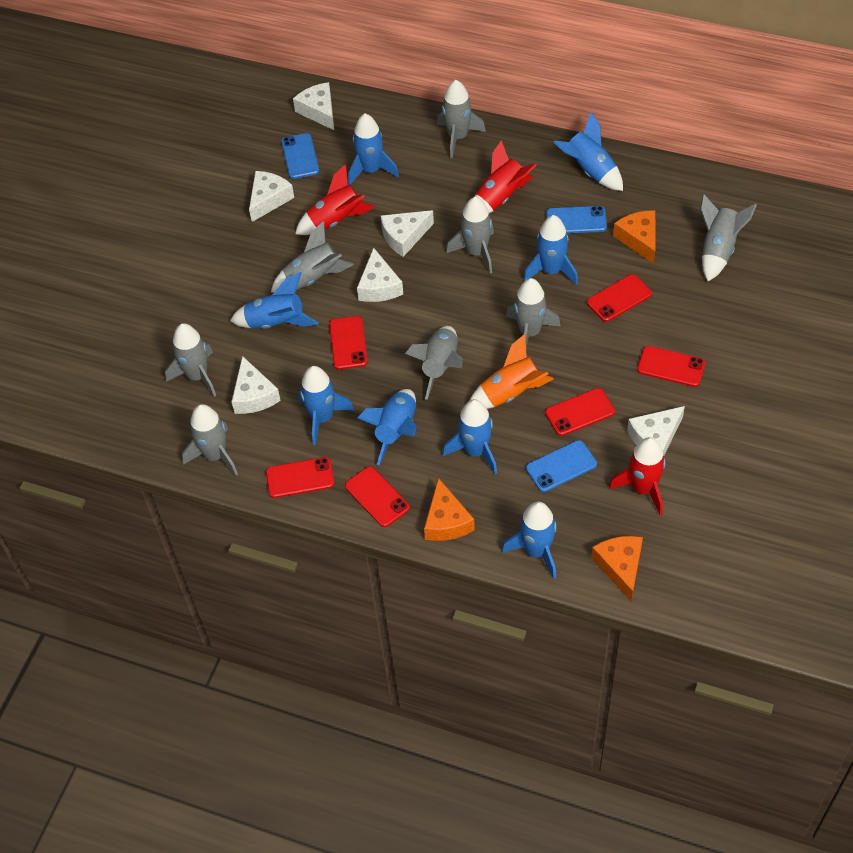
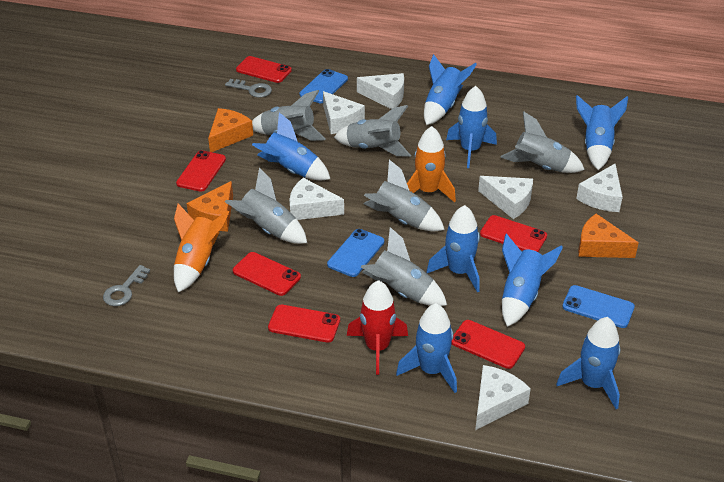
grey key: 0 -> 2
grey rocket: 8 -> 6
orange rocket: 1 -> 2
red rocket: 3 -> 1

